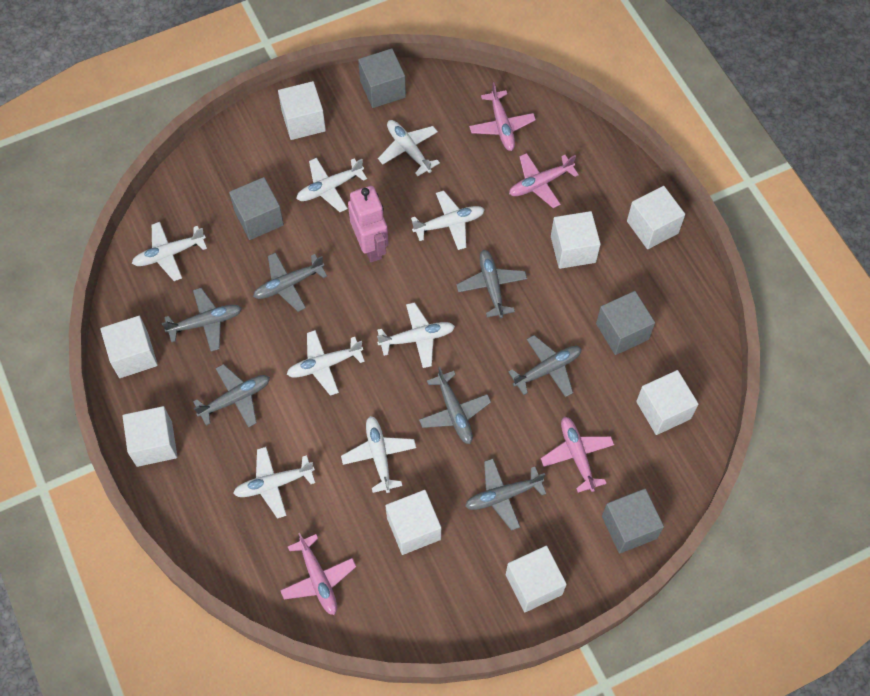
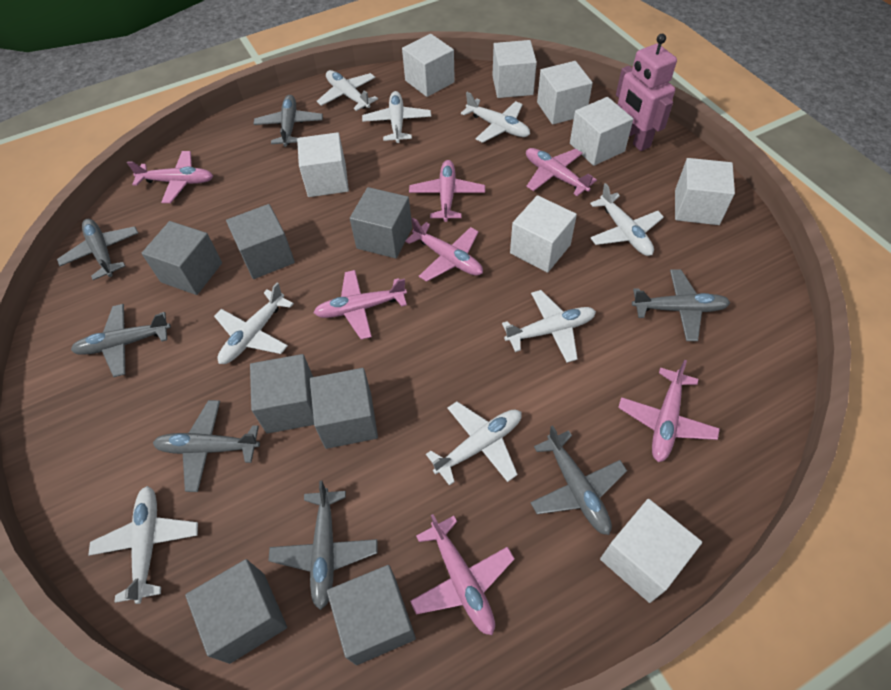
grey cube: 4 -> 7
pink plane: 4 -> 7

